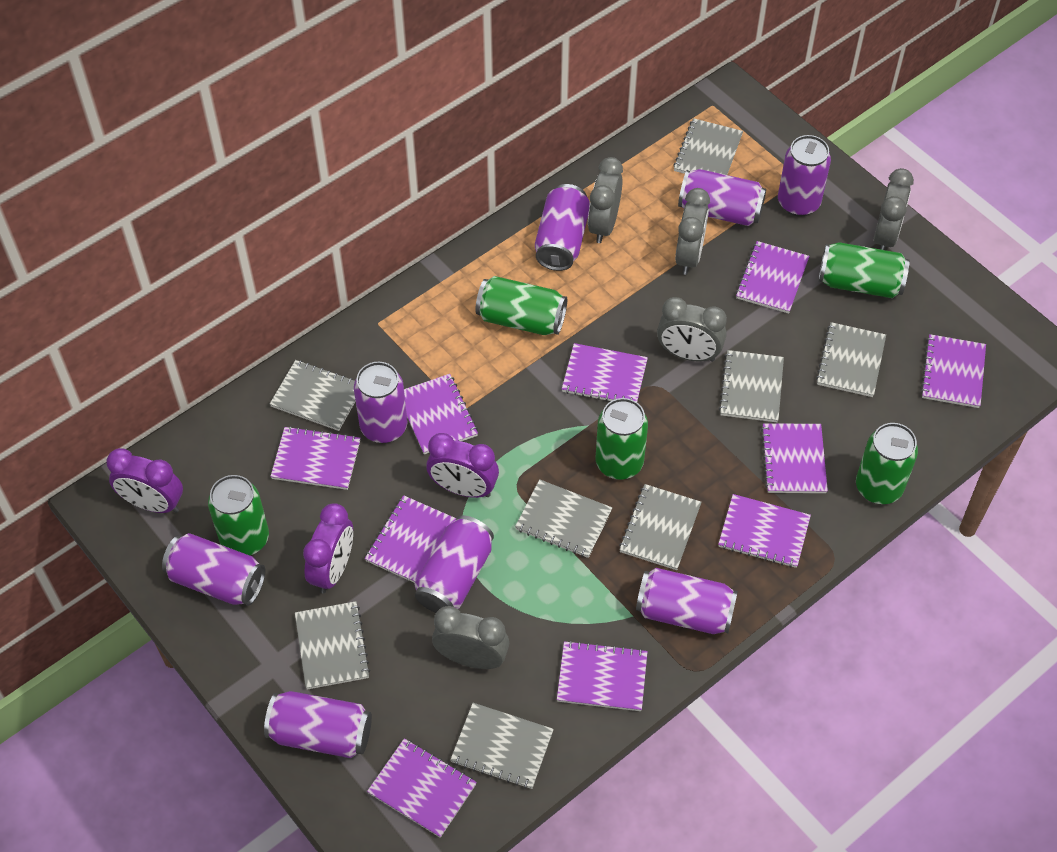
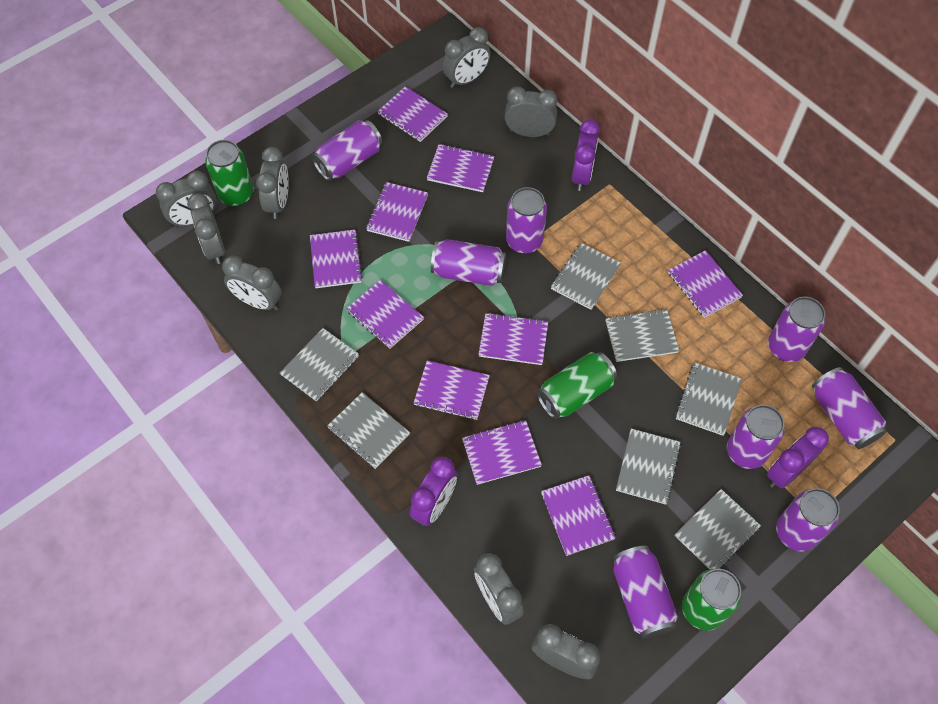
green can: 5 -> 3
grey clock: 5 -> 8
grey notebook: 8 -> 7

